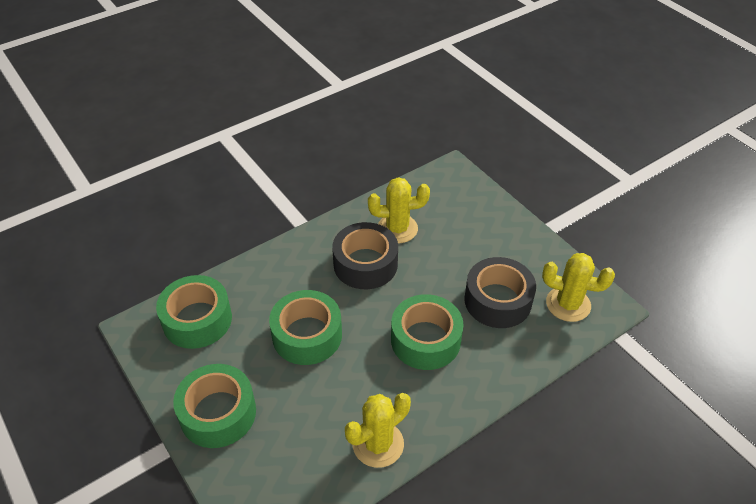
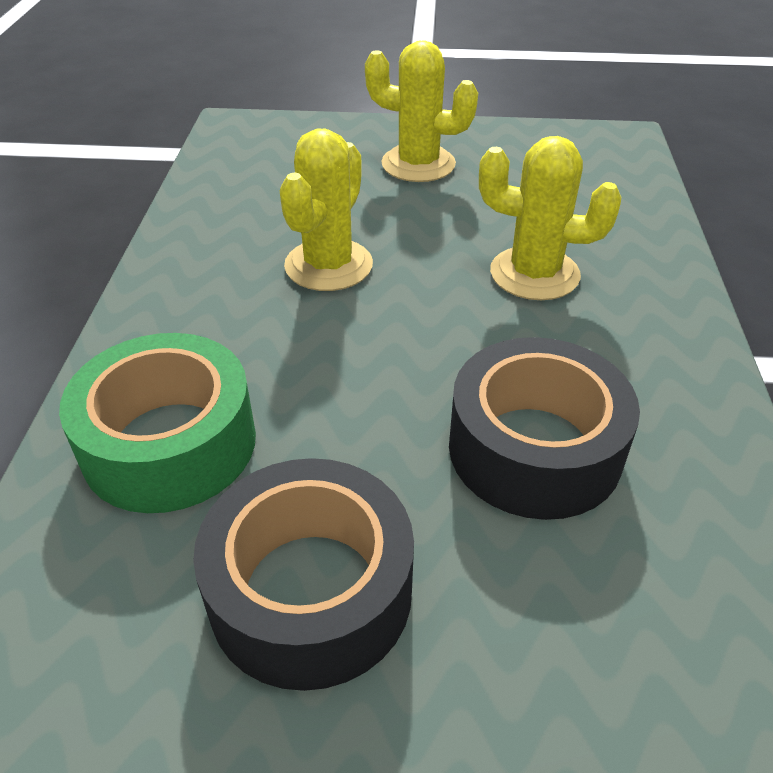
green tape: 4 -> 1

